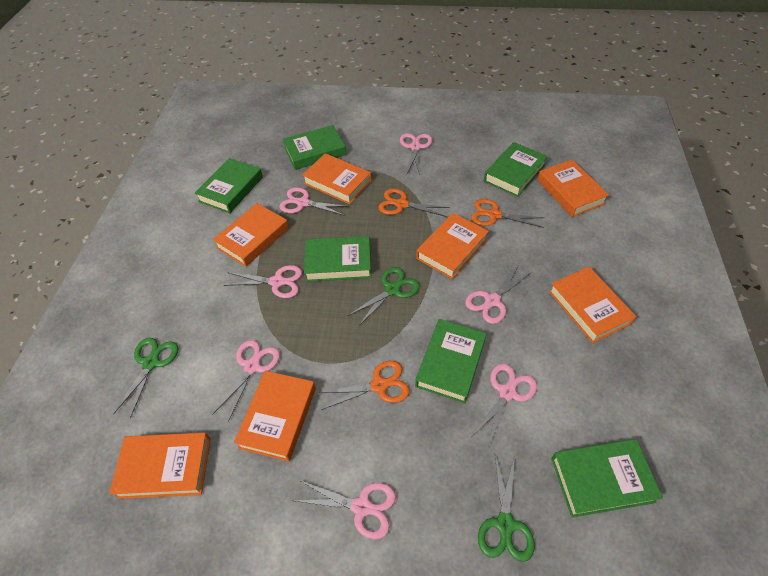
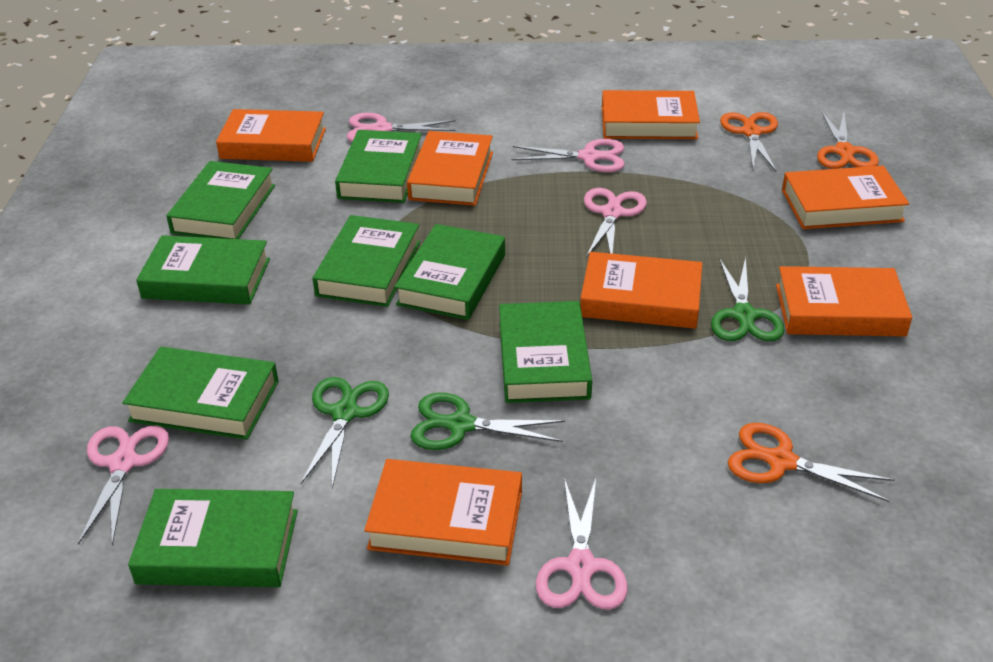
green book: 6 -> 8
pink scissors: 7 -> 5

